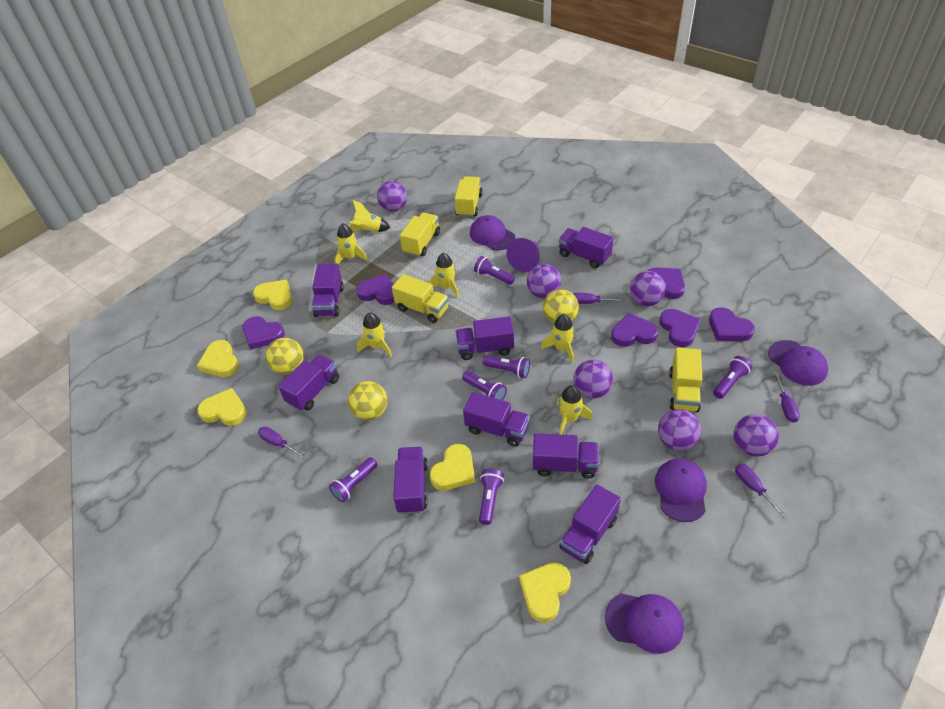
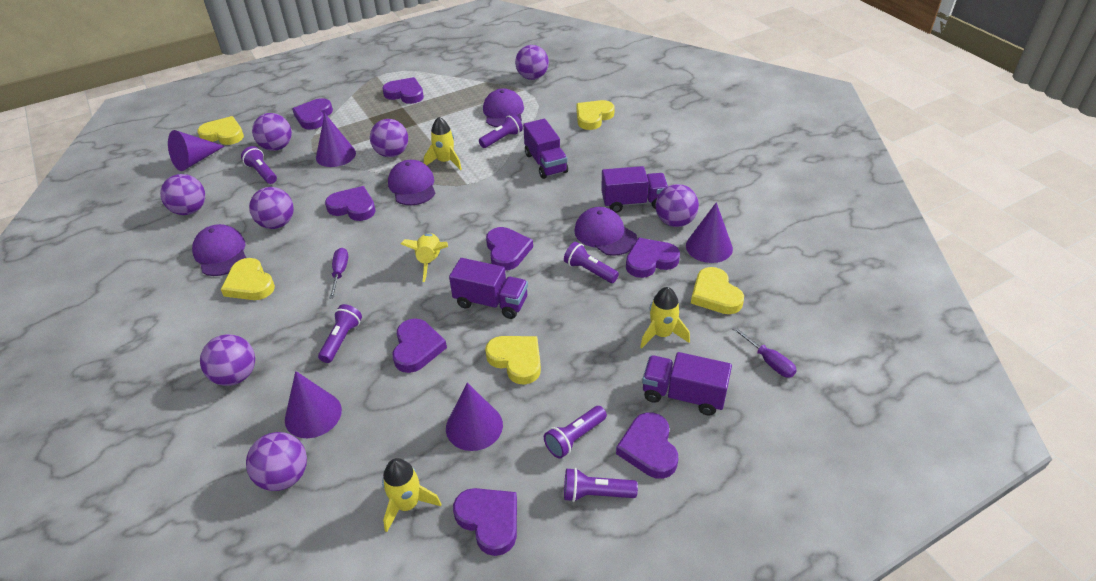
purple ball: 6 -> 8
purple cone: 1 -> 5
purple heart: 6 -> 8
purple screwdriver: 4 -> 2
purple truck: 8 -> 4
yellow ball: 3 -> 0
yellow rocket: 6 -> 4
yellow truck: 4 -> 0

